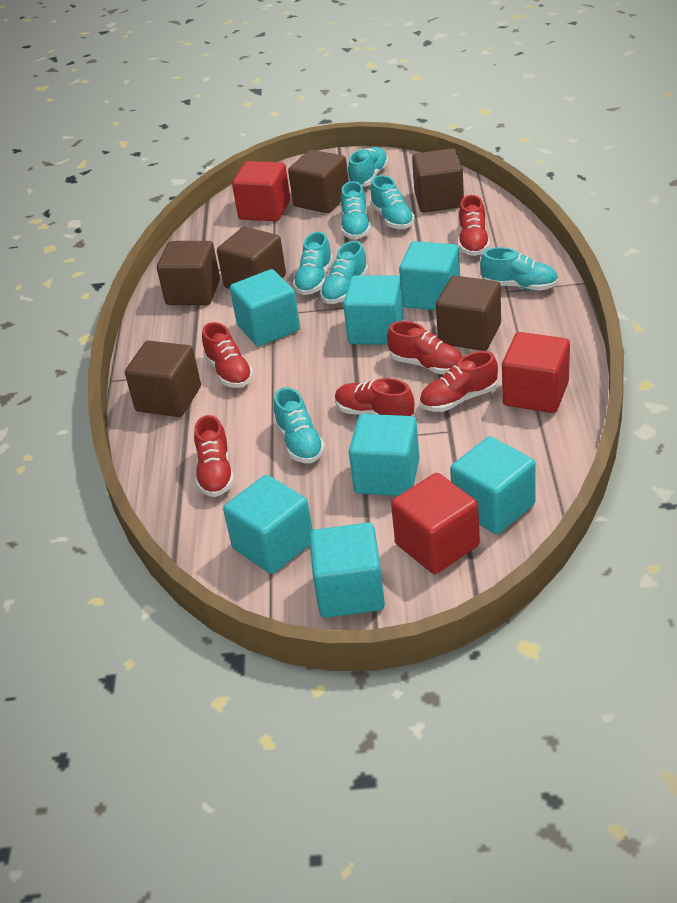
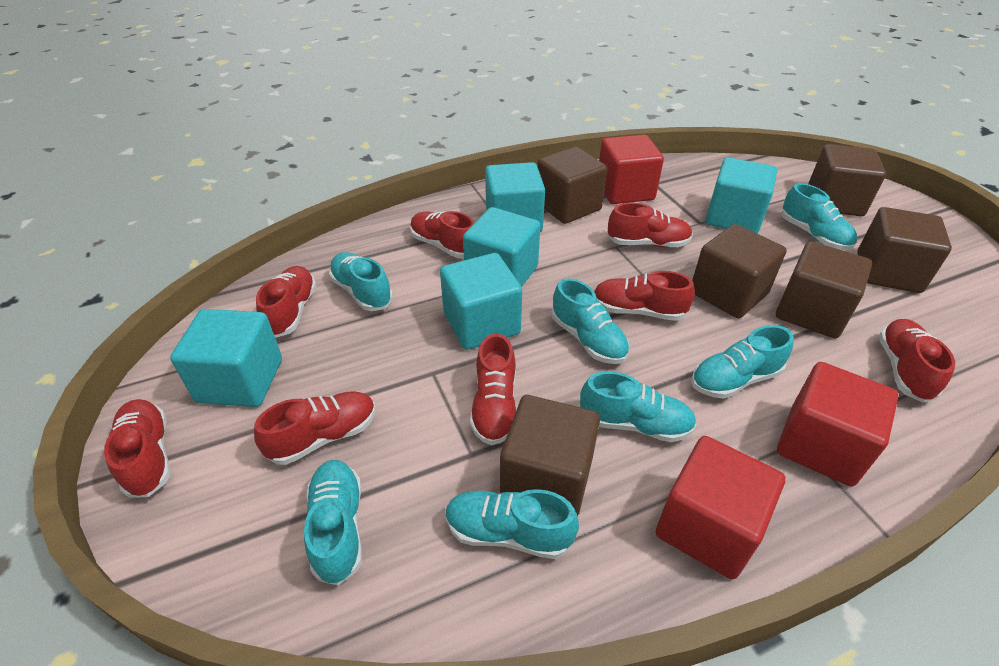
red shoe: 6 -> 8
turquoise cube: 7 -> 5

